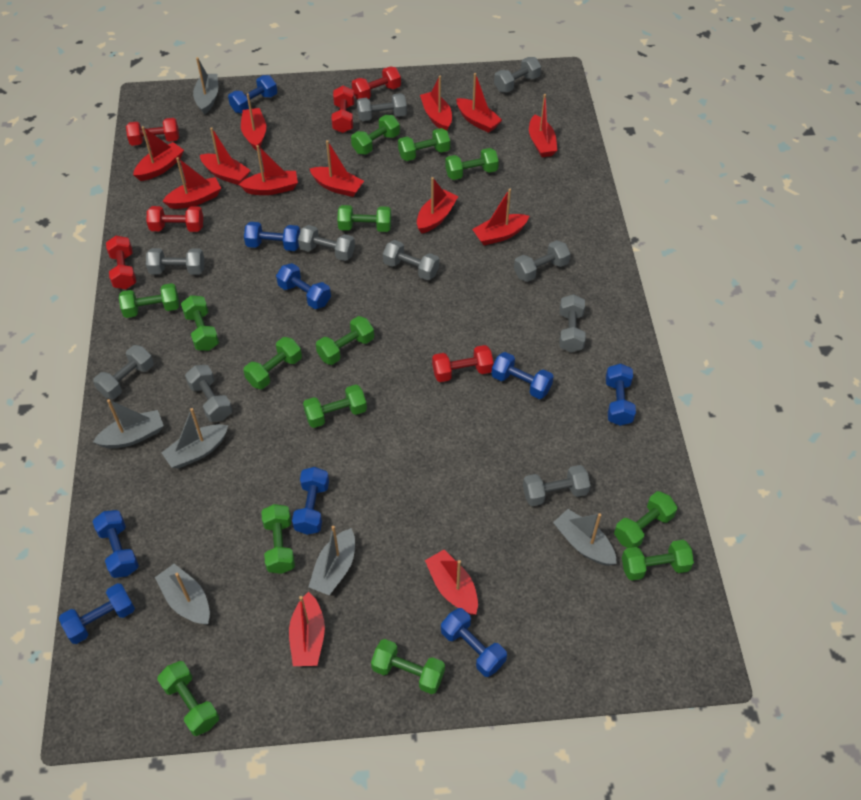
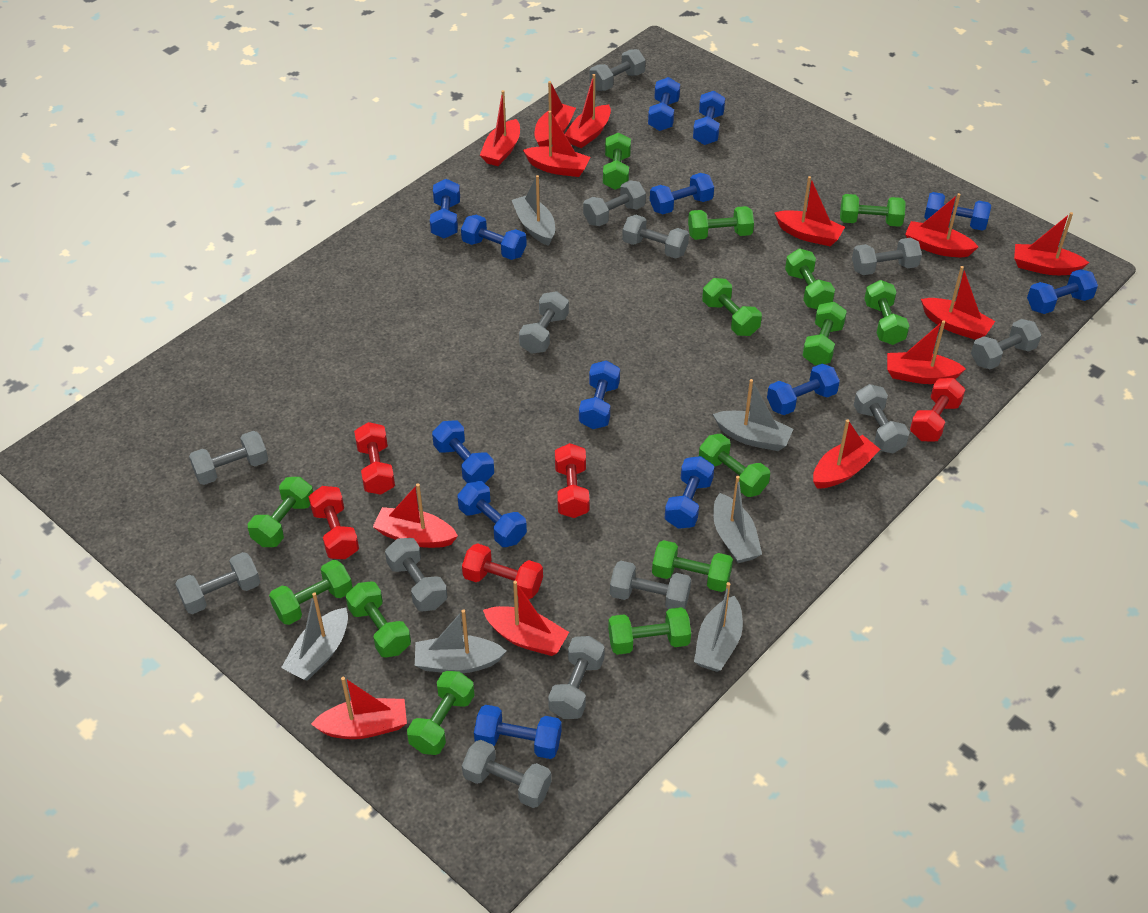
blue dumbbell: 9 -> 13
grey dumbbell: 10 -> 13
red dumbbell: 6 -> 5

